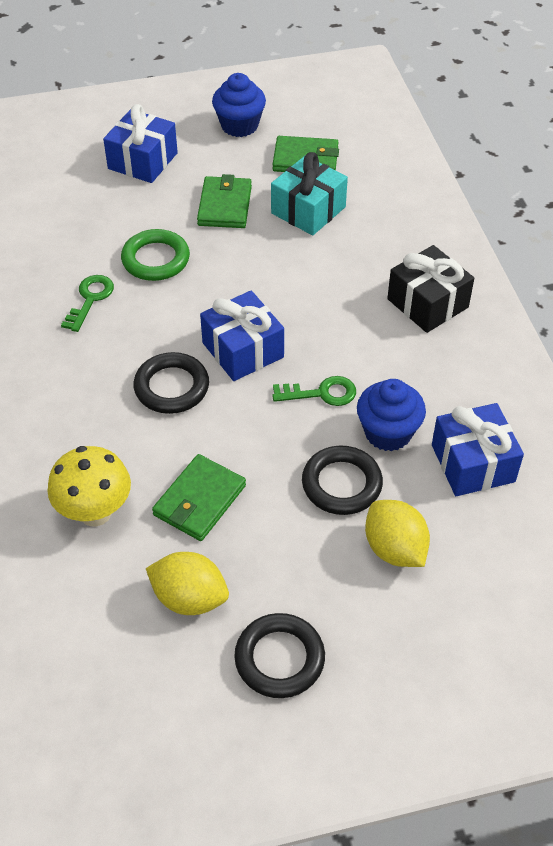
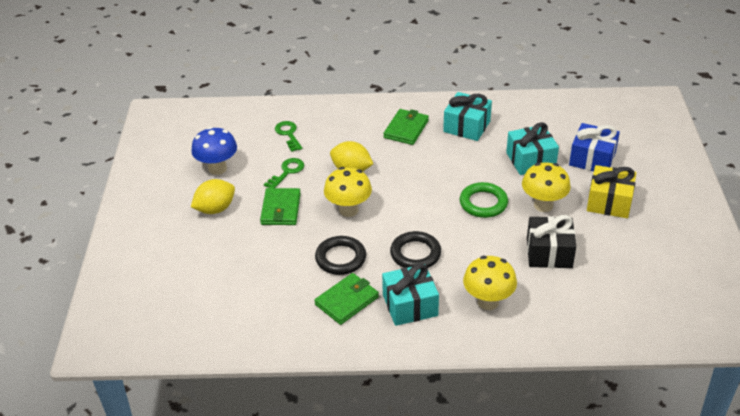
black ring: 3 -> 2
blue cupcake: 2 -> 0
blue gift: 3 -> 1
blue mushroom: 0 -> 1
turquoise gift: 1 -> 3
yellow gift: 0 -> 1
yellow mushroom: 1 -> 3

